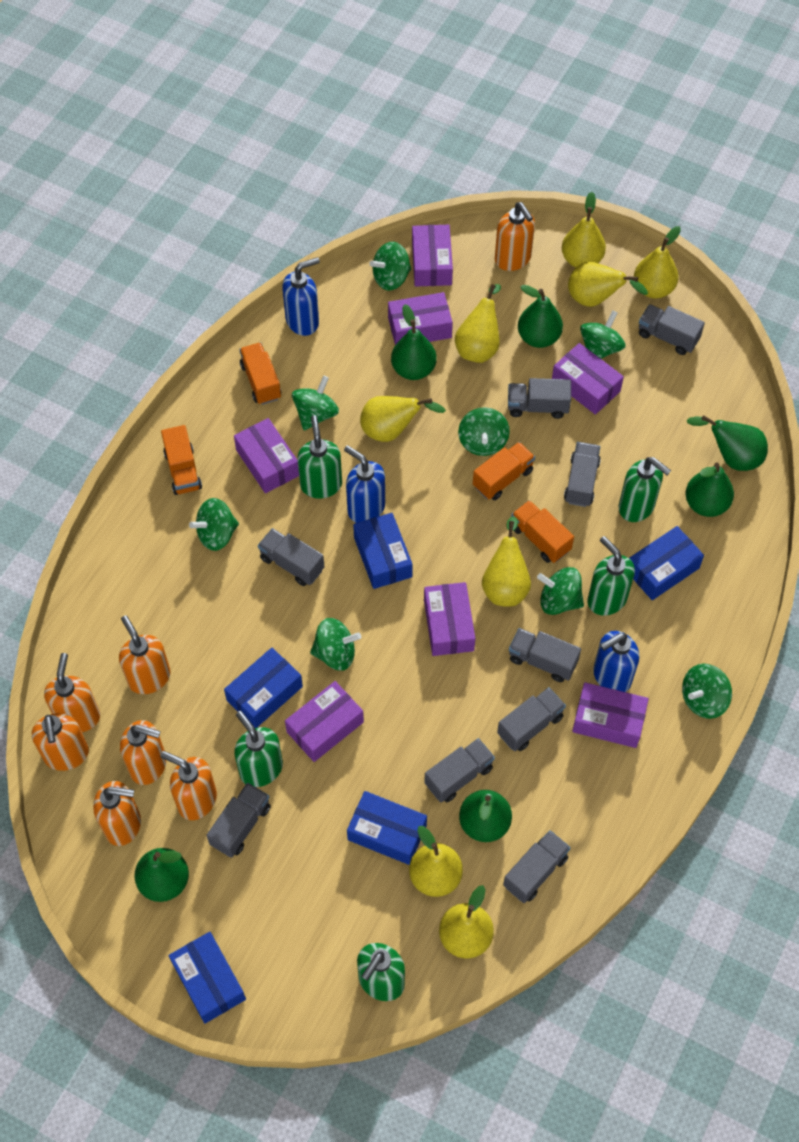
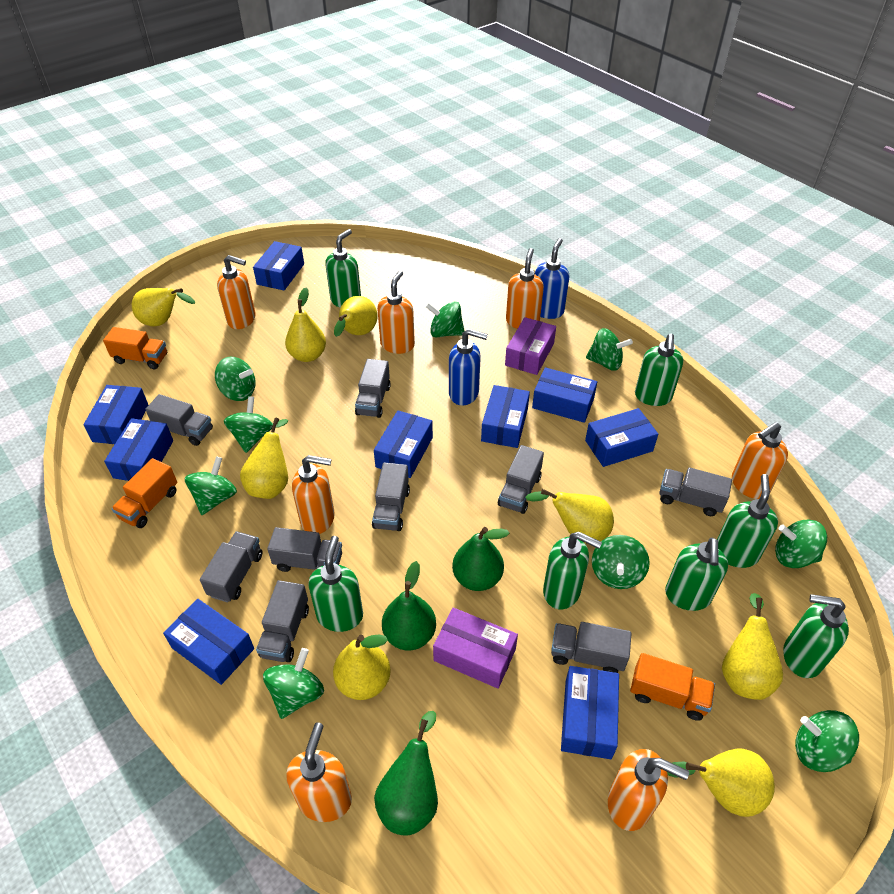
blue box: 5 -> 9
blue soap dispenser: 3 -> 2
green pear: 6 -> 3
green soap dispenser: 5 -> 7
green spinning top: 8 -> 9
orange truck: 4 -> 3
purple box: 7 -> 2

